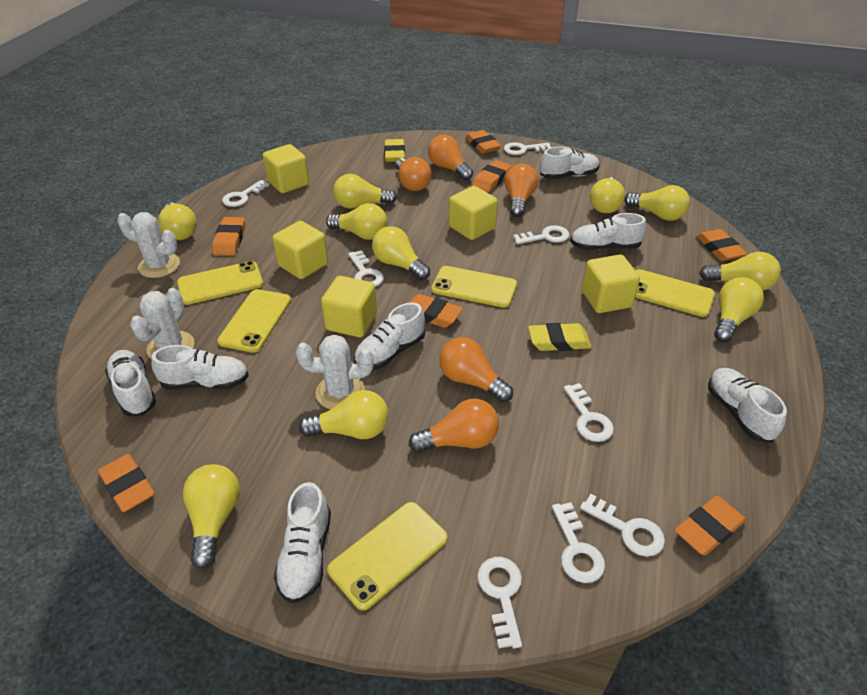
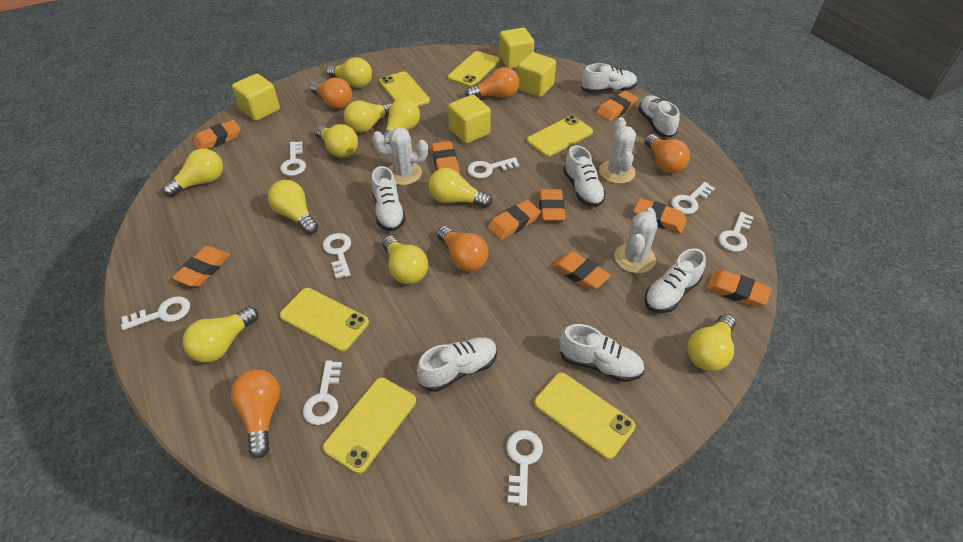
orange eraser: 7 -> 9
yellow cube: 5 -> 4
yellow eraser: 2 -> 0
yellow phone: 5 -> 6

